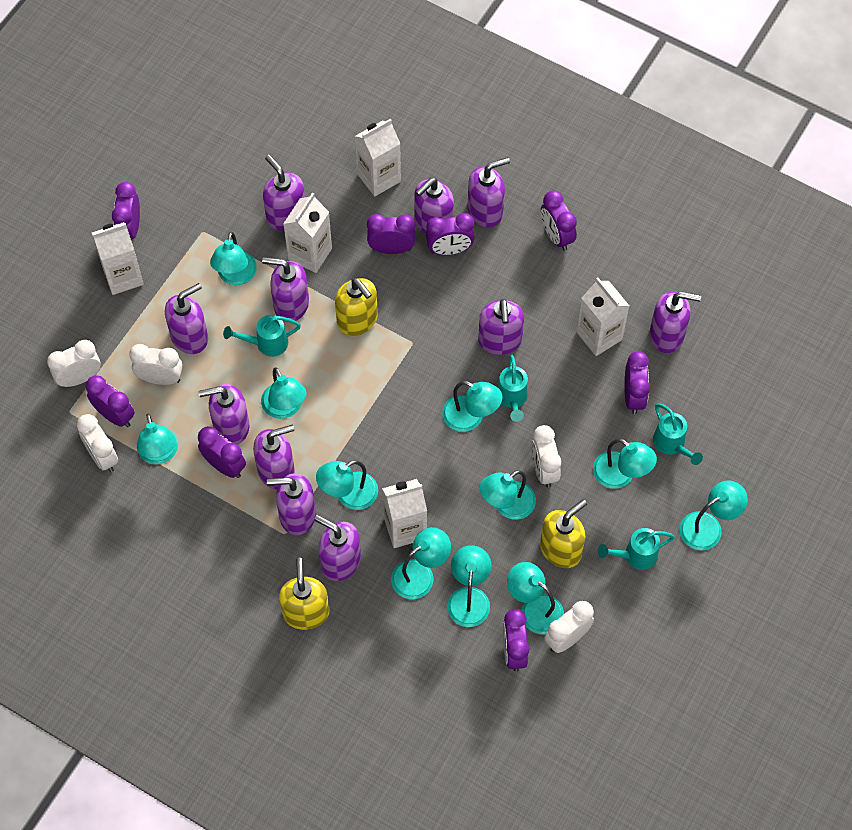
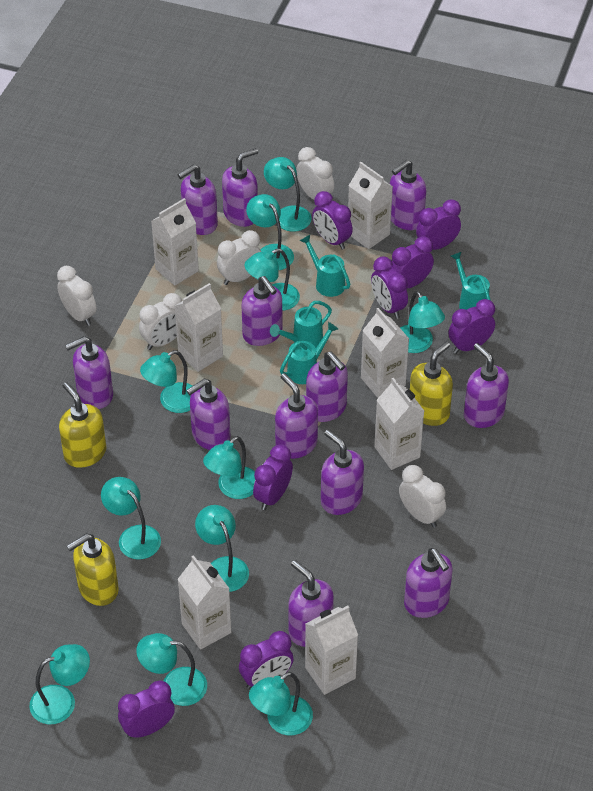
purple soap dispenser: 11 -> 12
white carton: 5 -> 7

